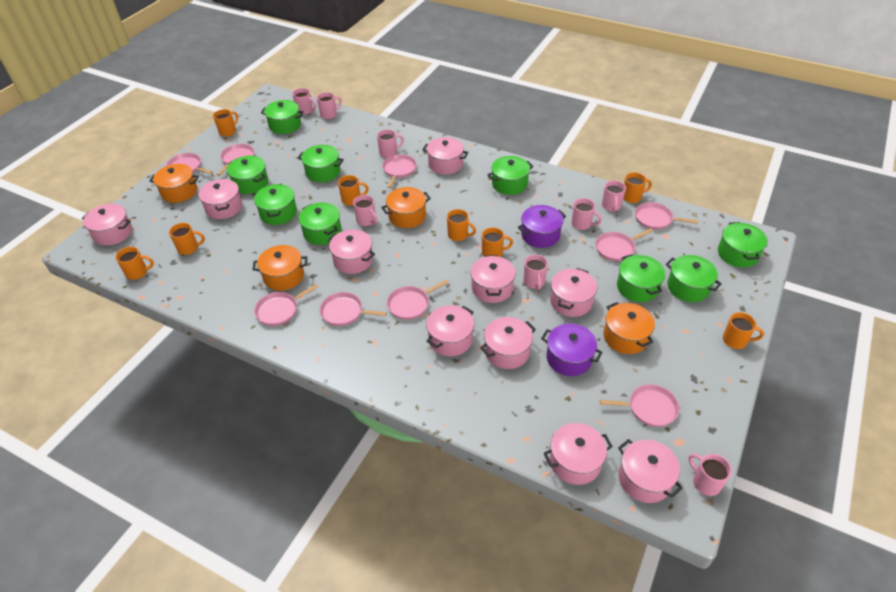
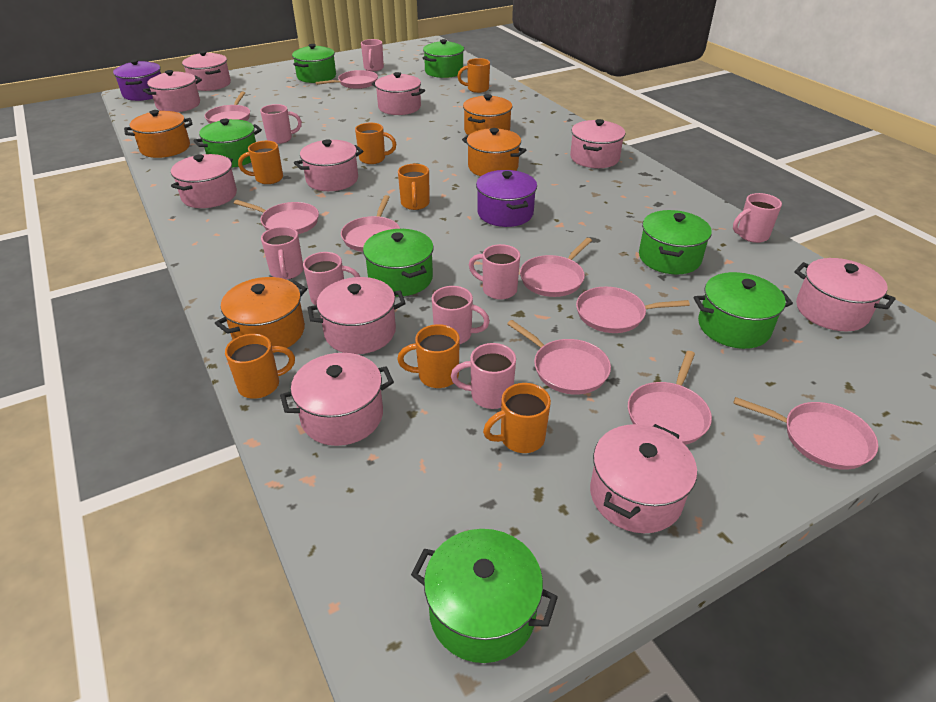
green pot: 9 -> 7
orange mug: 8 -> 7

